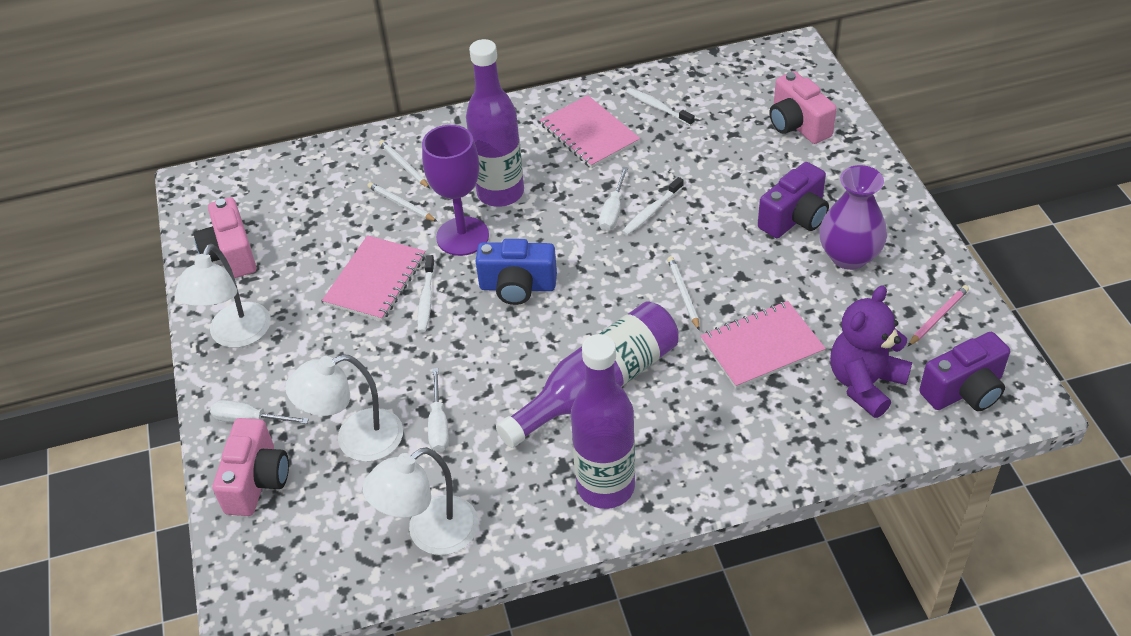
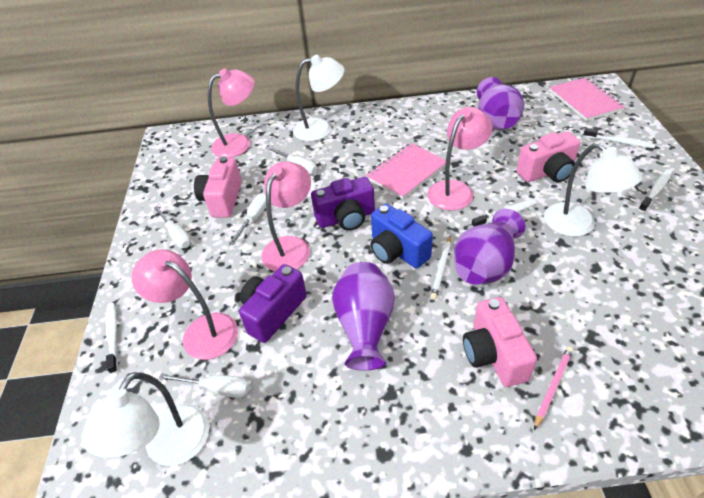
pink lamp: 0 -> 4
pink notebook: 3 -> 2
purple bottle: 3 -> 0
purple goblet: 1 -> 0
purple teddy bear: 1 -> 0
purple vase: 1 -> 3
white pencil: 3 -> 1
white screwdriver: 3 -> 4
white toothbrush: 3 -> 4

